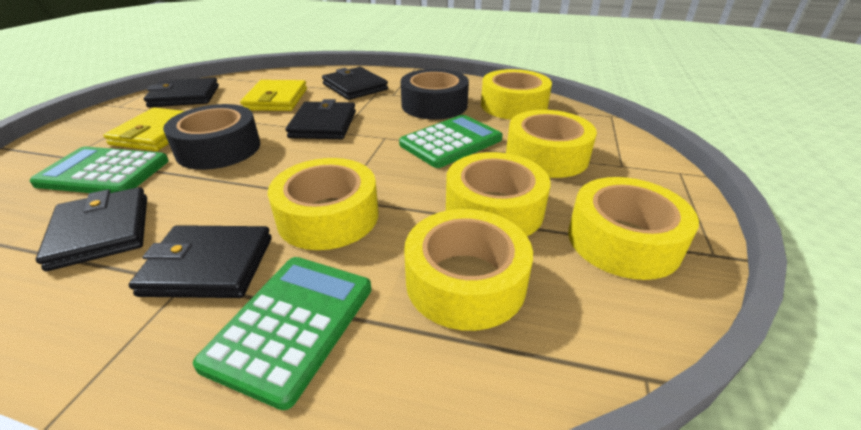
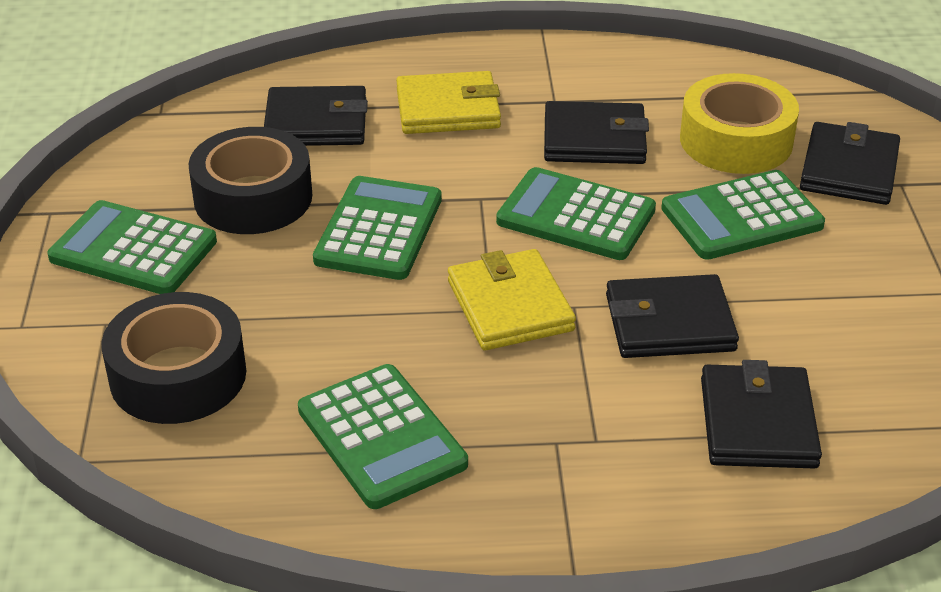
green calculator: 3 -> 5
yellow tape: 6 -> 1

